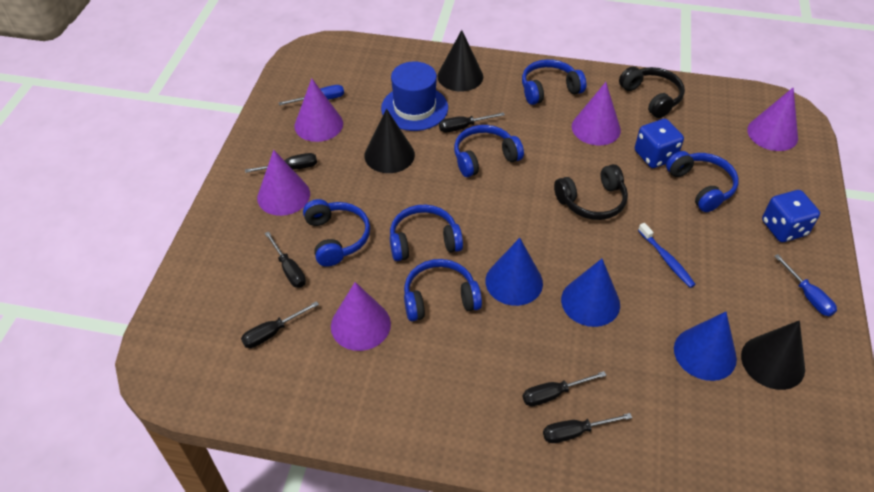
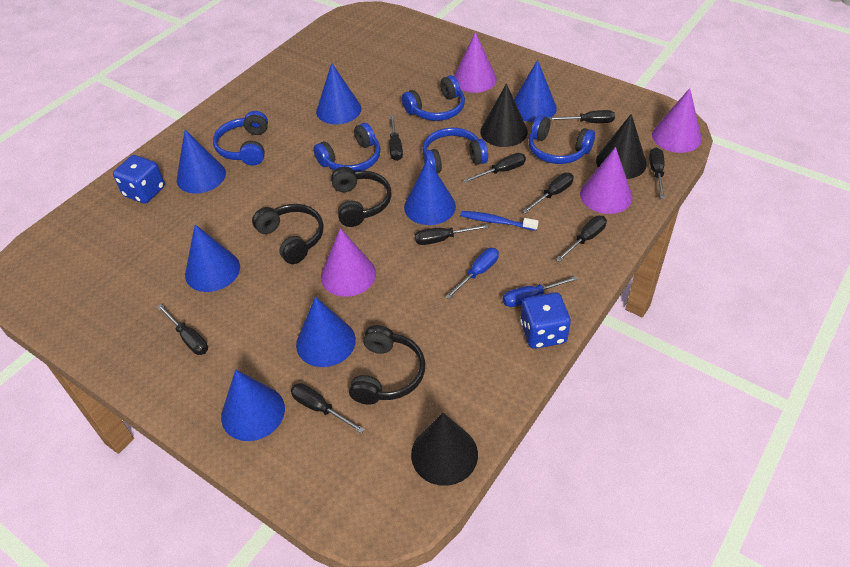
black headphones: 2 -> 3
black screwdriver: 6 -> 9
blue cone: 3 -> 7
blue hat: 1 -> 0
blue headphones: 6 -> 5
purple cone: 5 -> 4

